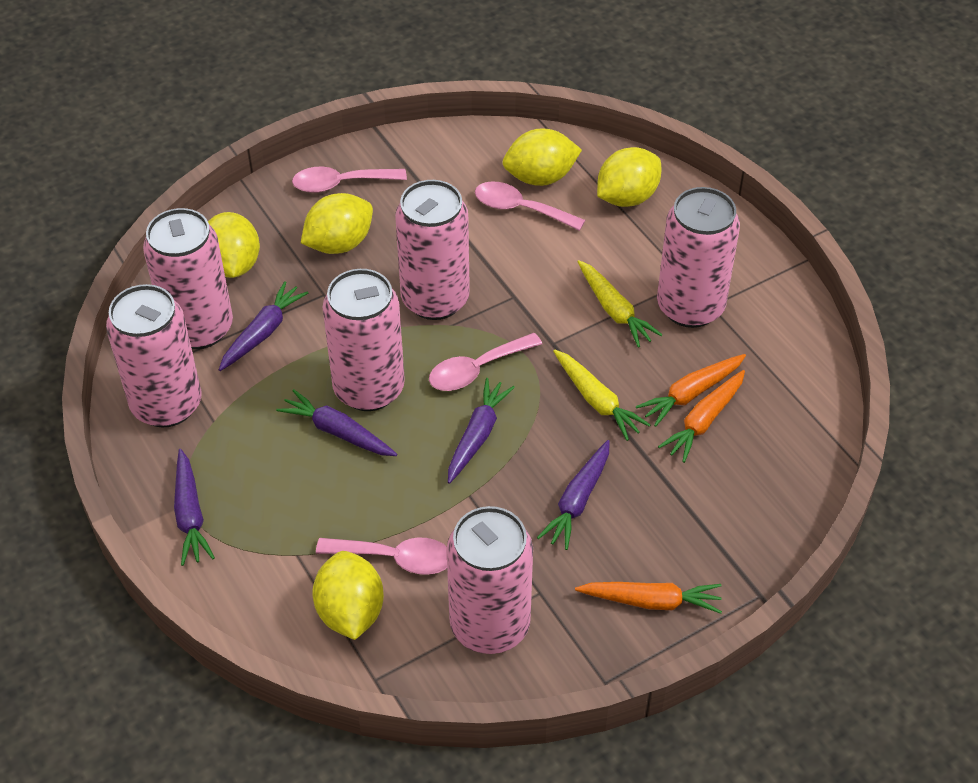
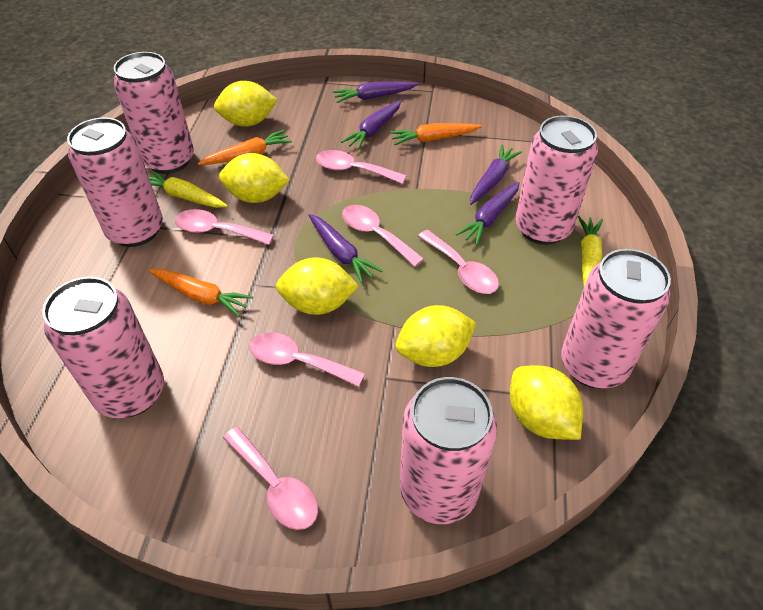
pink spoon: 4 -> 6

